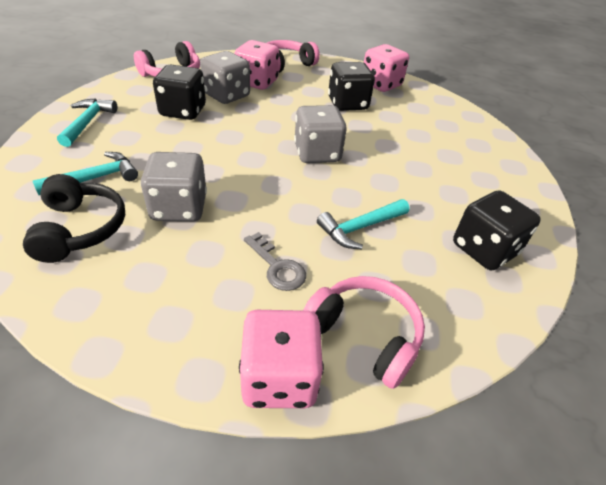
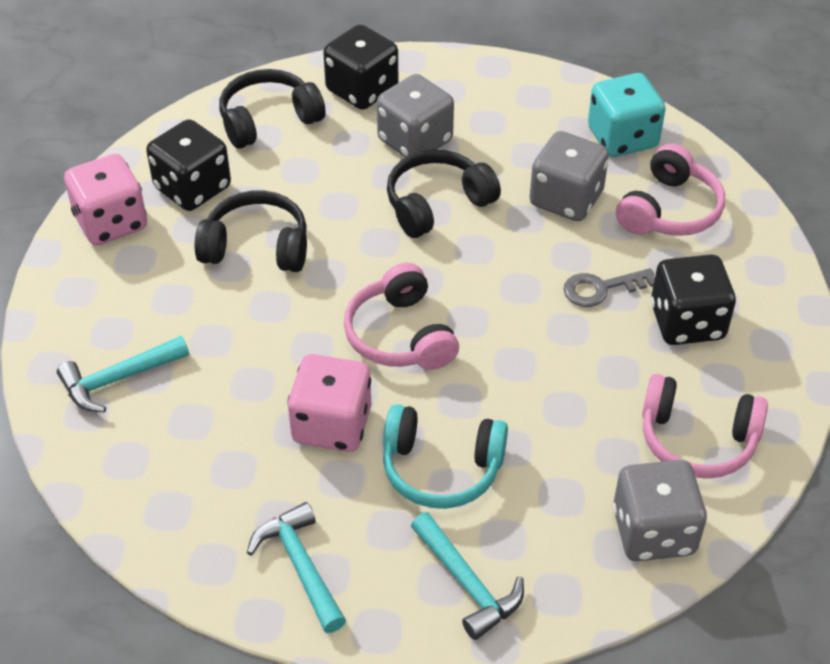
black headphones: 1 -> 3
pink dice: 3 -> 2
turquoise dice: 0 -> 1
turquoise headphones: 0 -> 1

